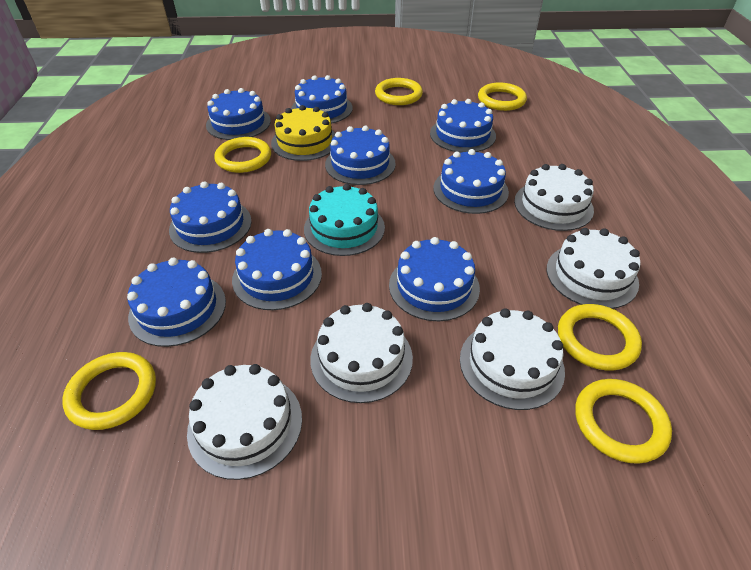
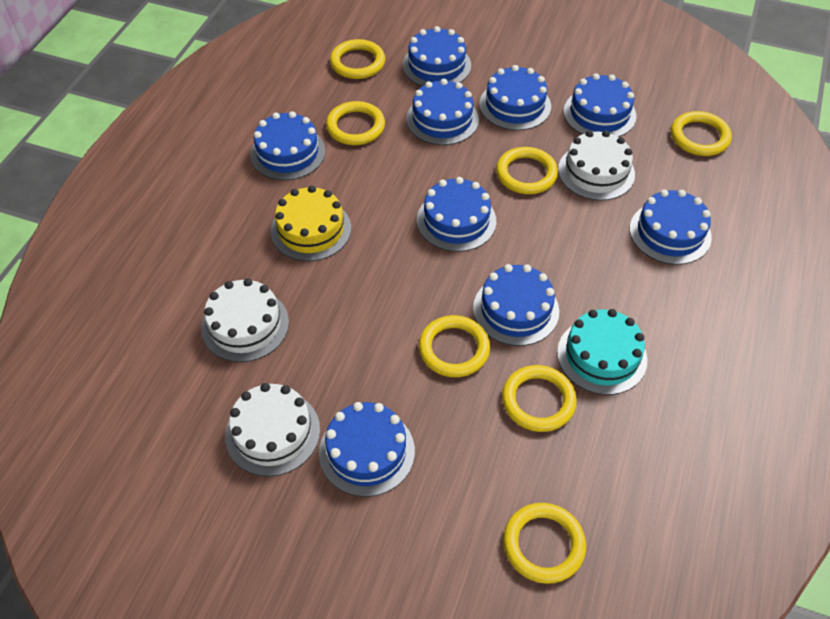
white cake: 5 -> 3
yellow ring: 6 -> 7

